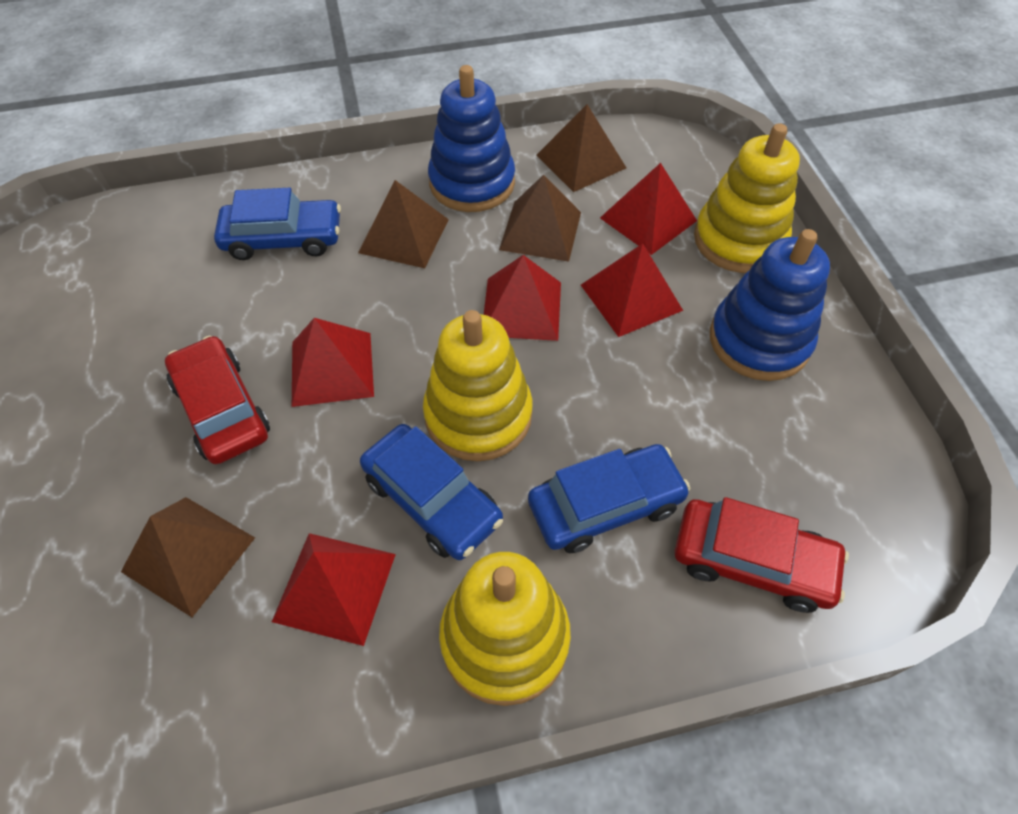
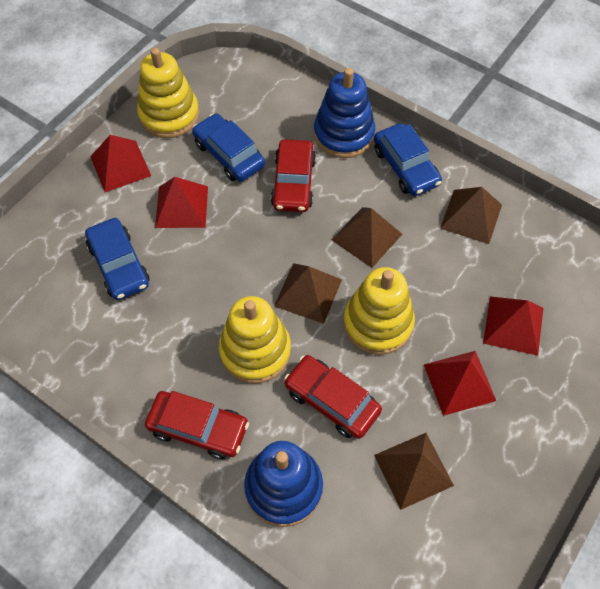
red car: 2 -> 3
red pyramid: 5 -> 4

